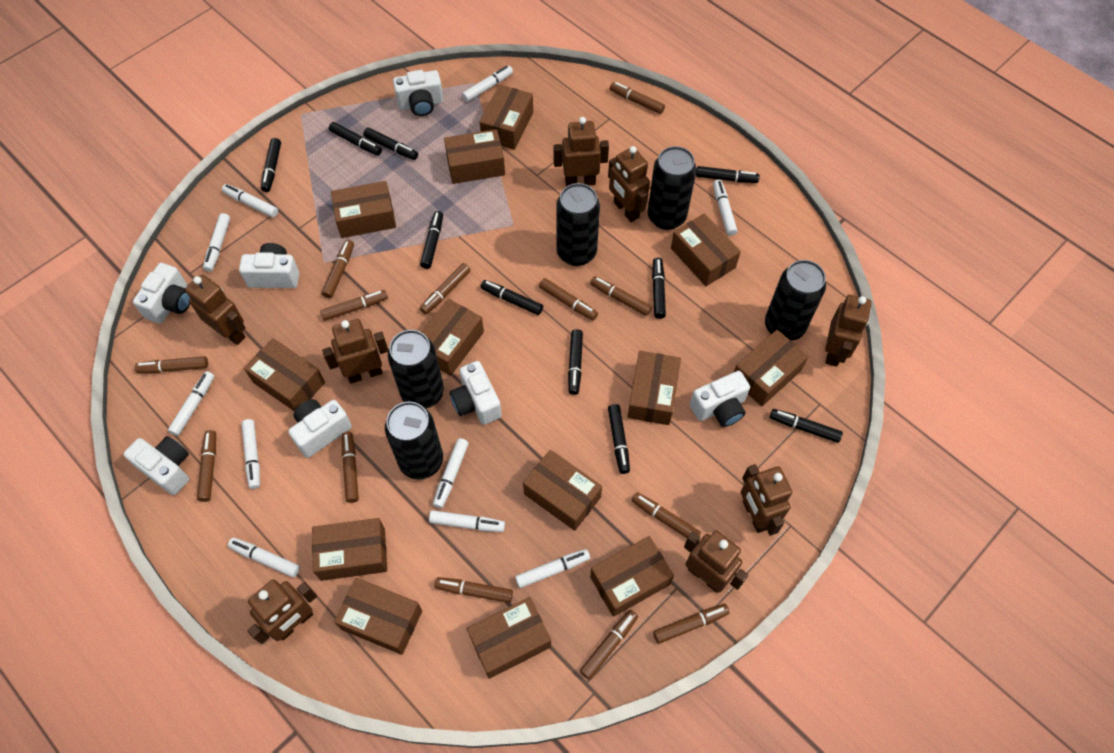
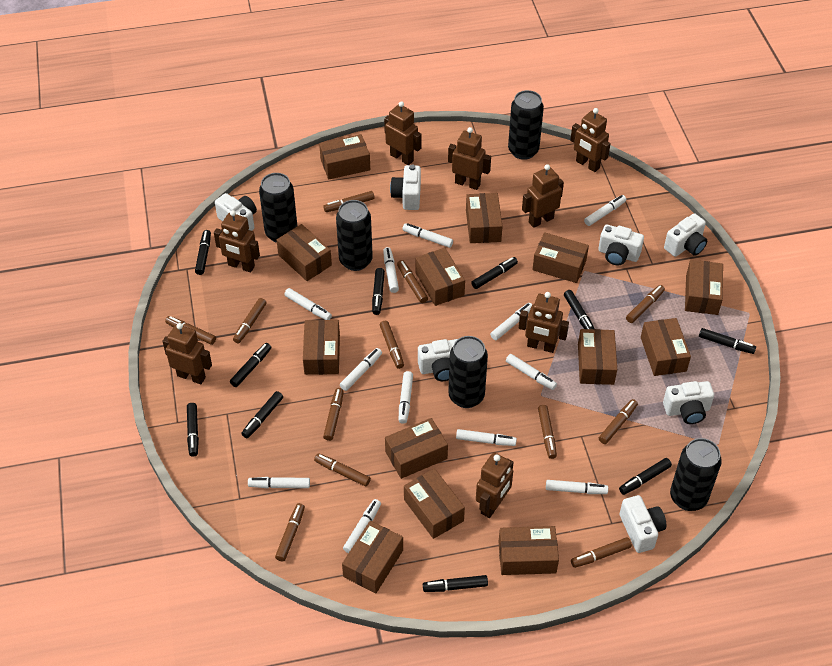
brown marker: 13 -> 12
white marker: 10 -> 12

